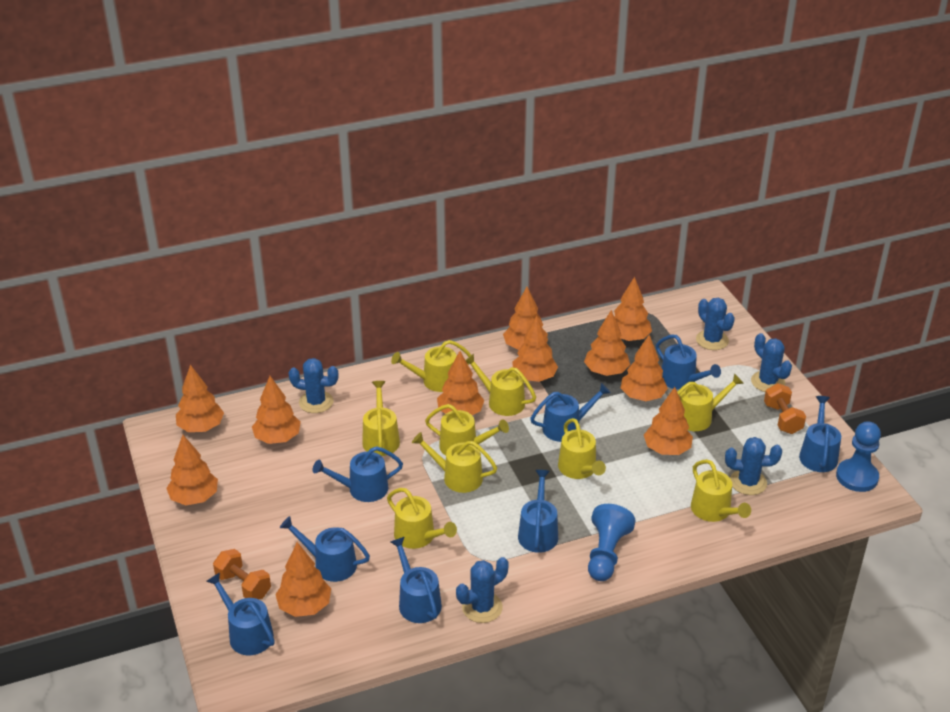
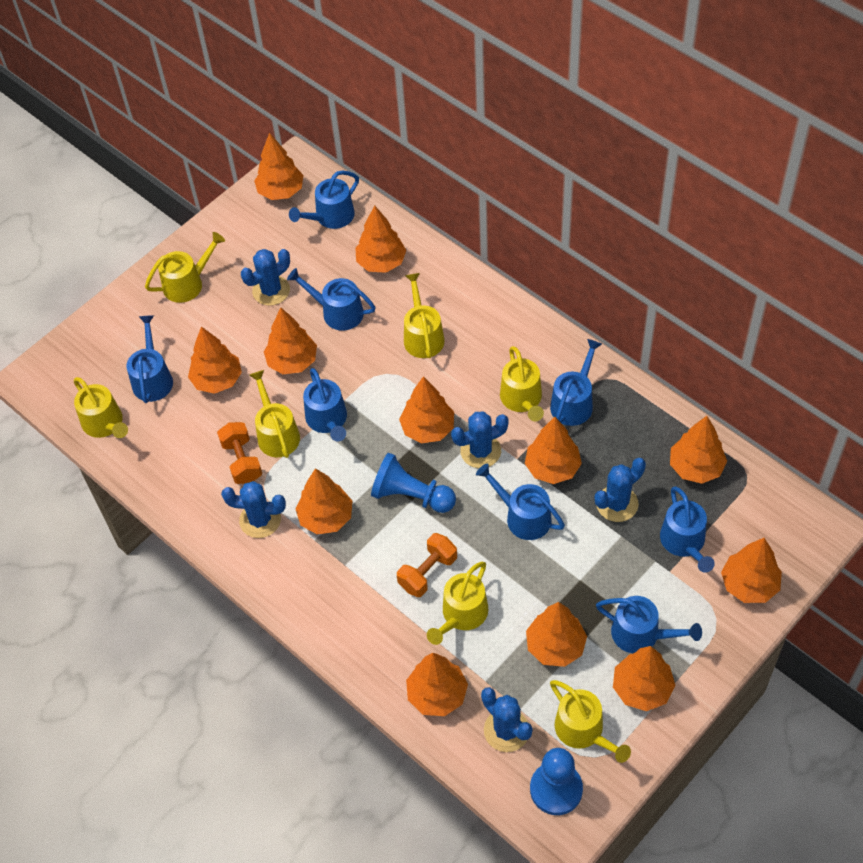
orange tree: 11 -> 12
yellow watering can: 9 -> 7

